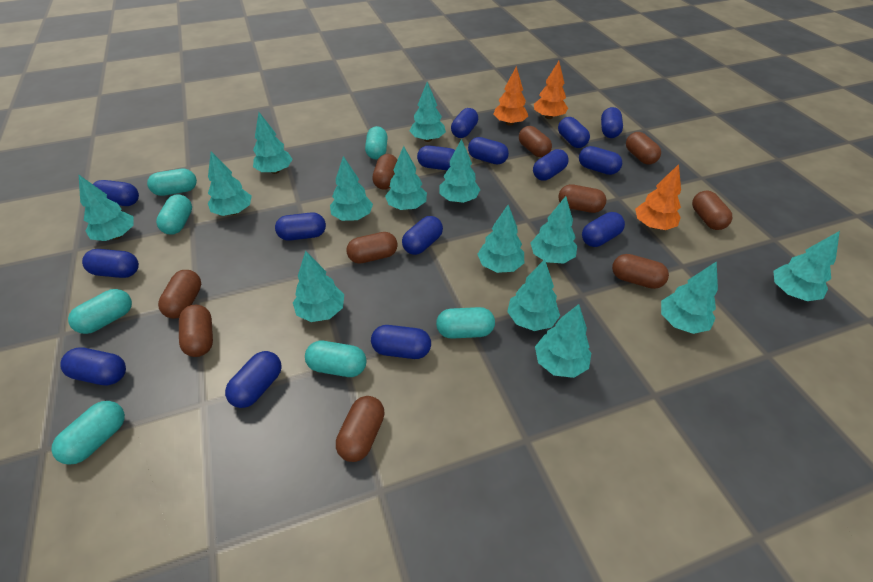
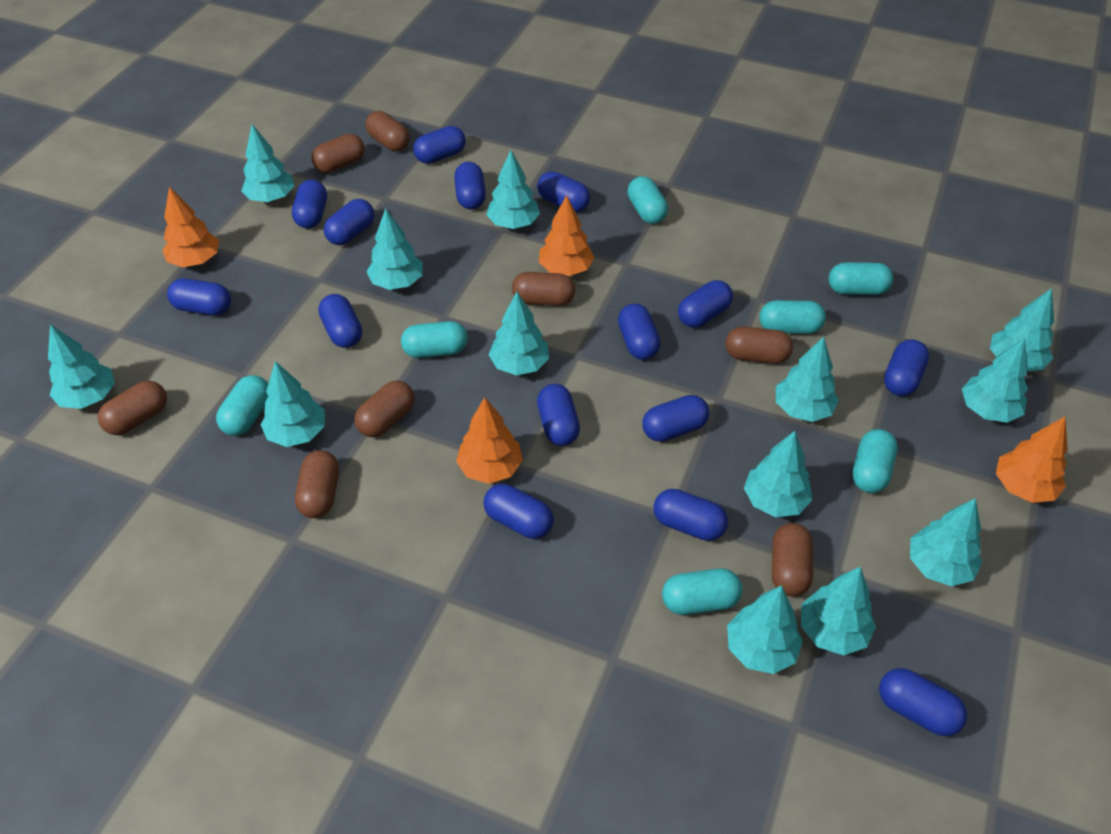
brown capsule: 10 -> 8
orange tree: 3 -> 4
turquoise tree: 14 -> 13

